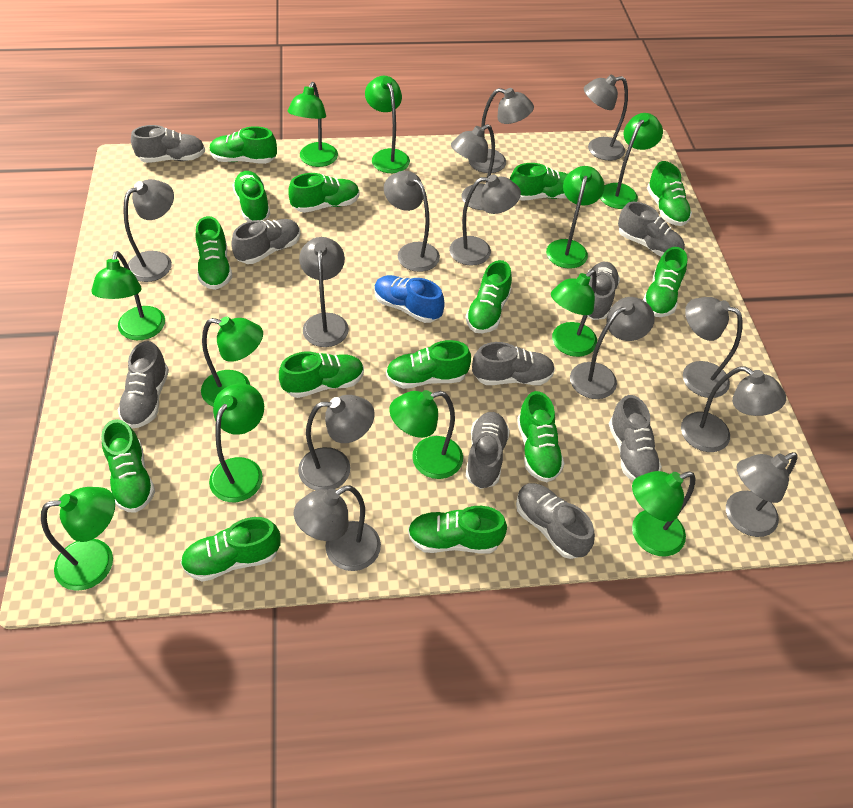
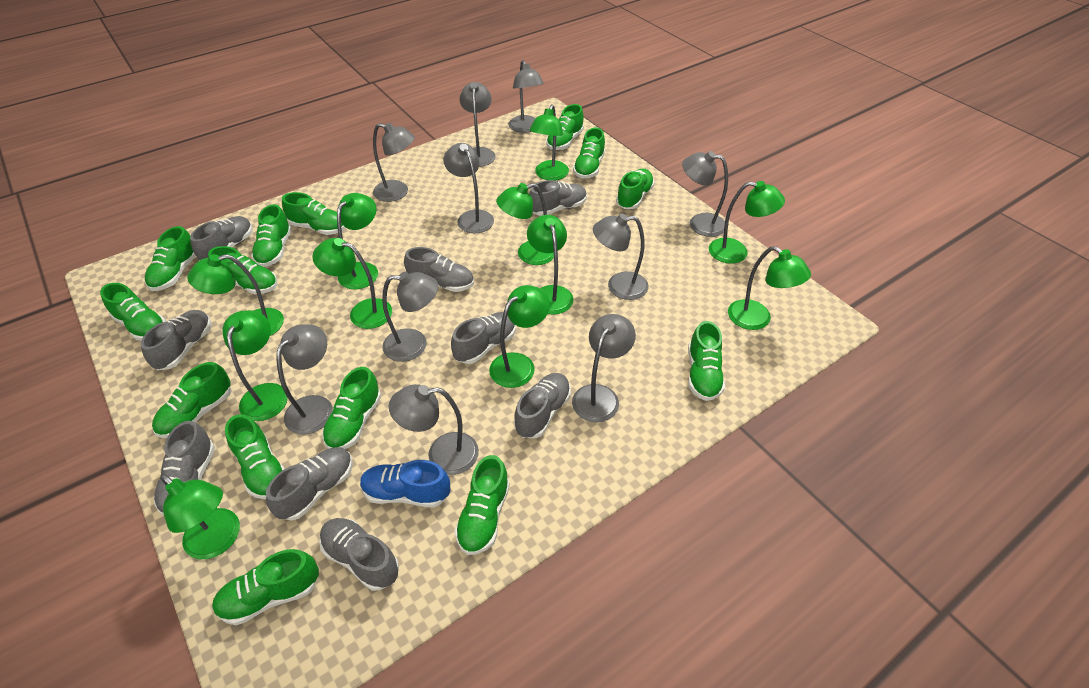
grey lamp: 13 -> 10

